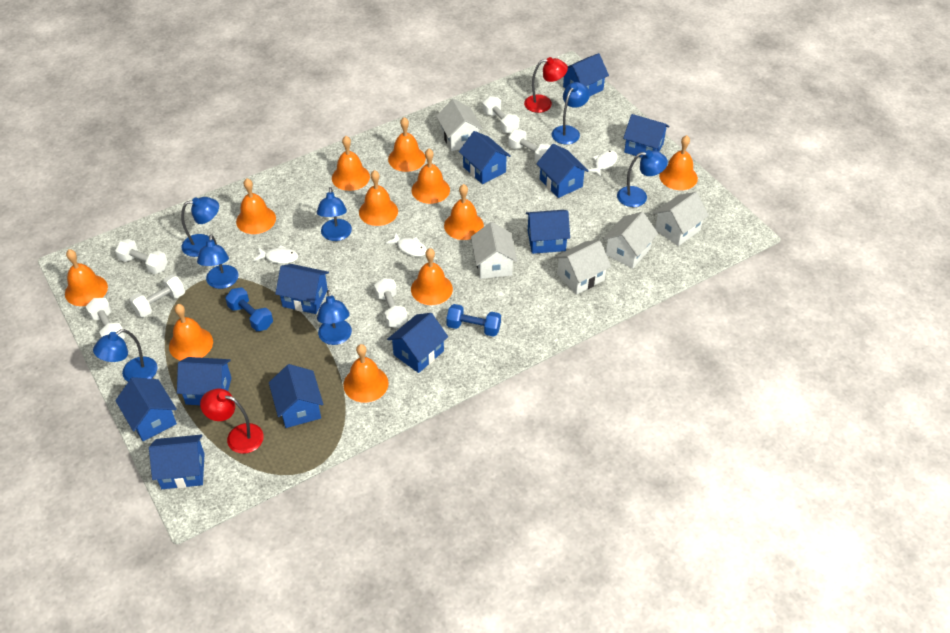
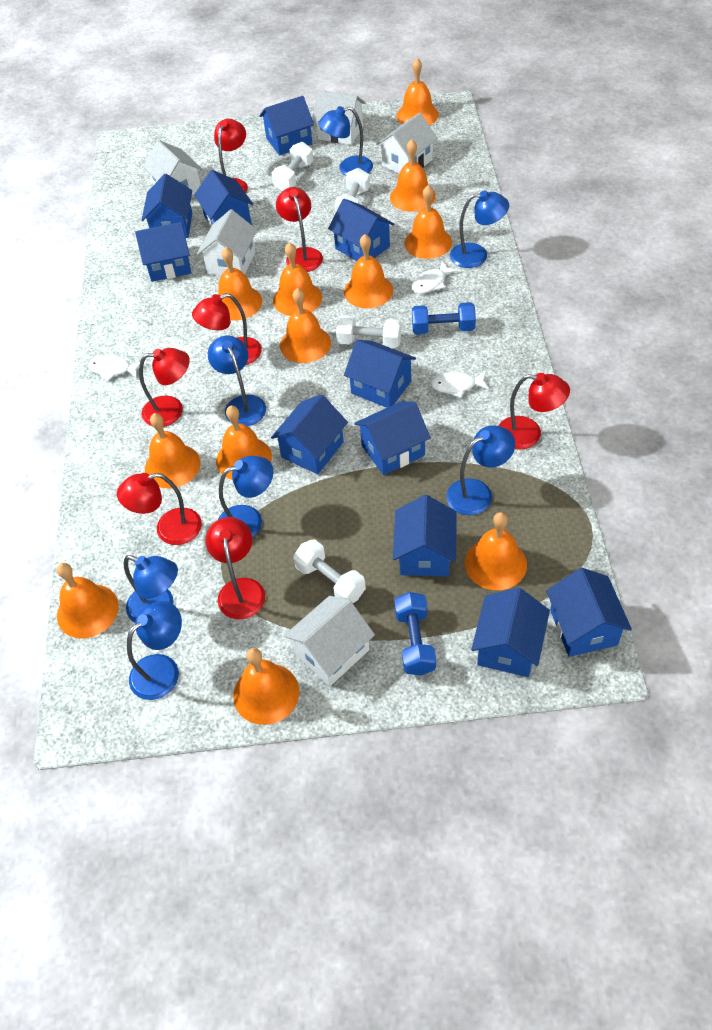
orange bell: 11 -> 12
red lamp: 2 -> 7
white dumbbell: 6 -> 4

